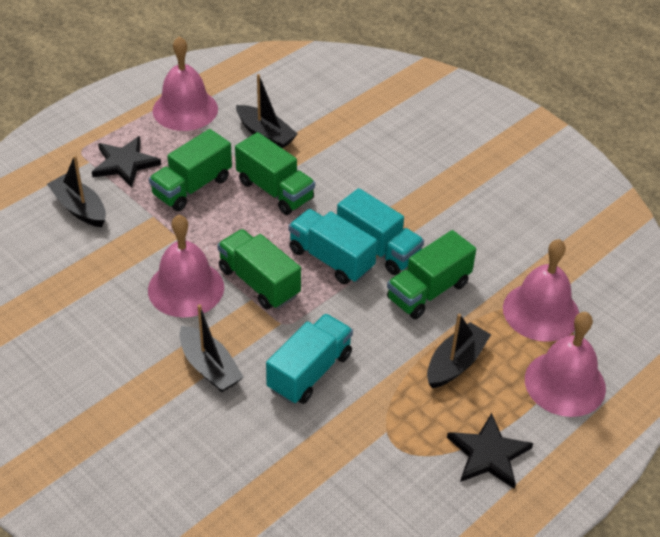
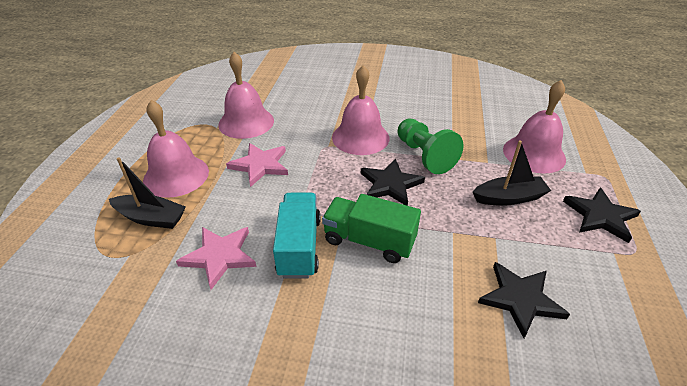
black boat: 4 -> 2
black star: 2 -> 3
green pawn: 0 -> 1
green truck: 4 -> 1
pink star: 0 -> 2
turquoise truck: 3 -> 1

